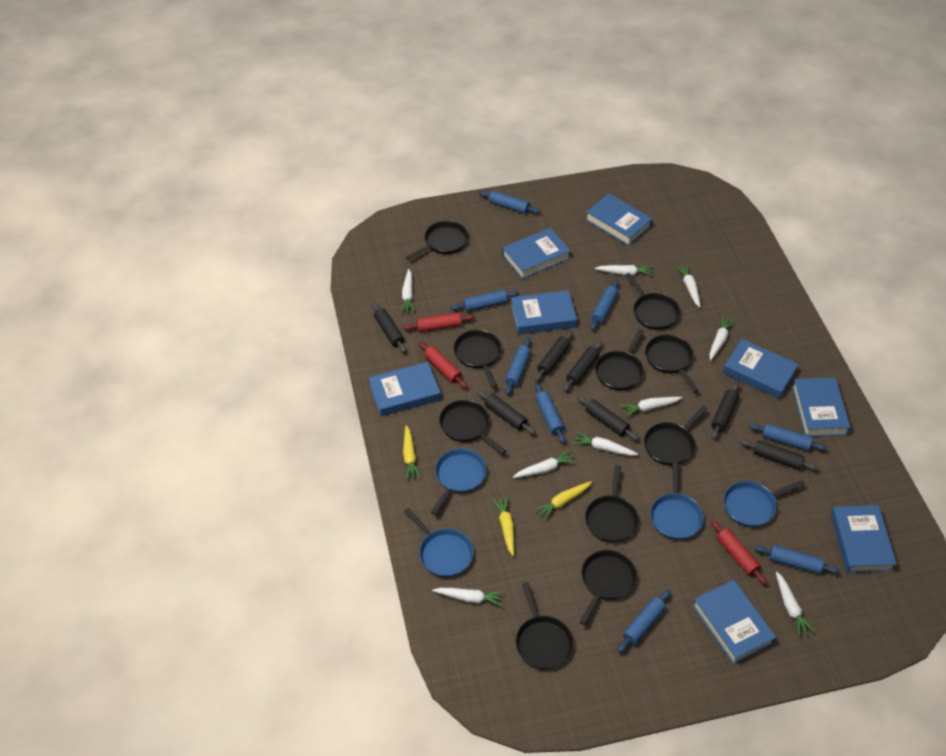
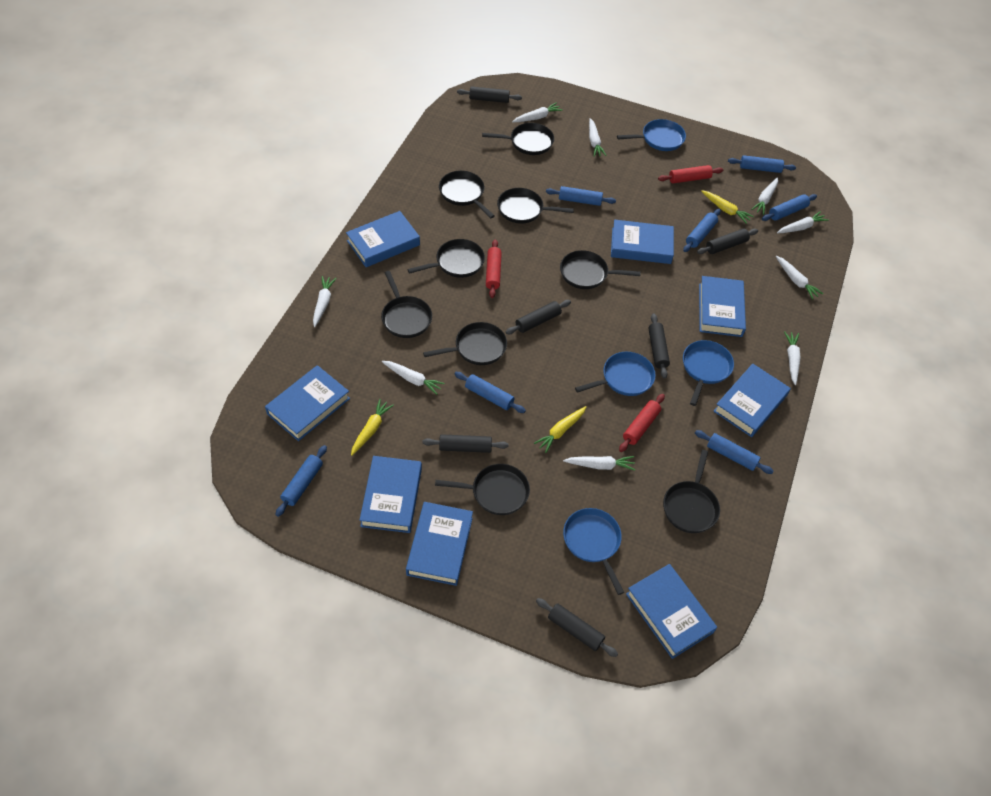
black pan: 10 -> 9
black rolling pin: 7 -> 6
blue rolling pin: 8 -> 7

